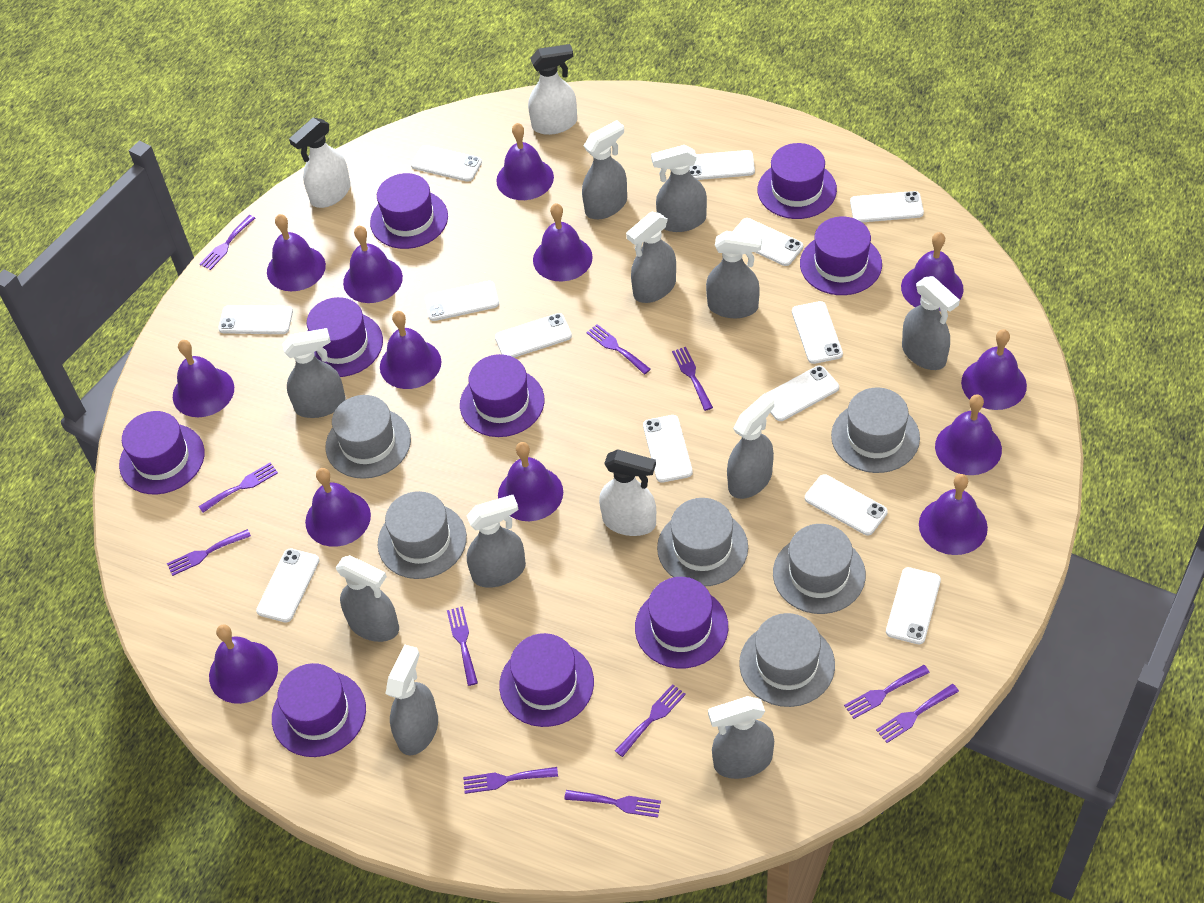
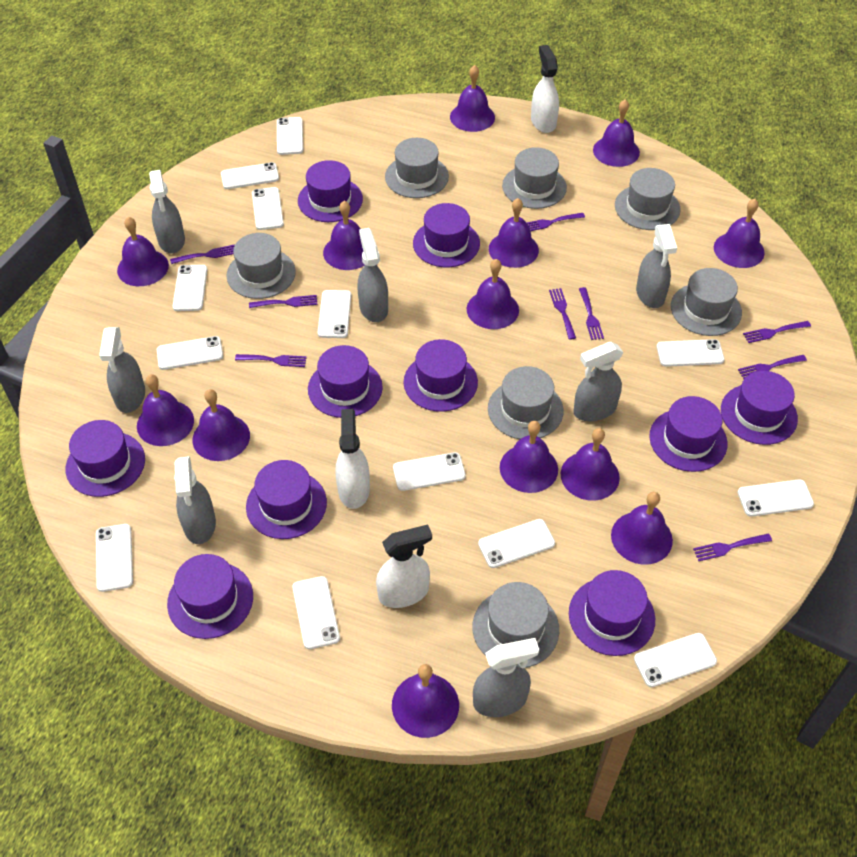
grey hat: 6 -> 7
grey spray bottle: 11 -> 7
purple fork: 11 -> 9
purple hat: 9 -> 10

